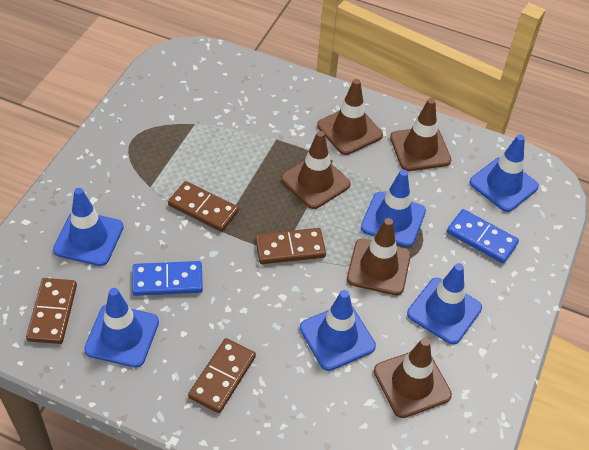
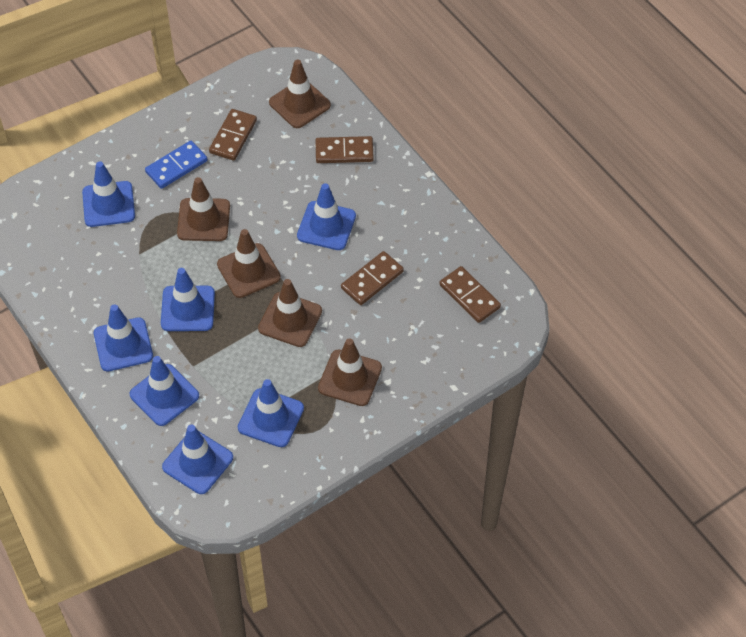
blue domino: 2 -> 1
blue traffic cone: 6 -> 7

